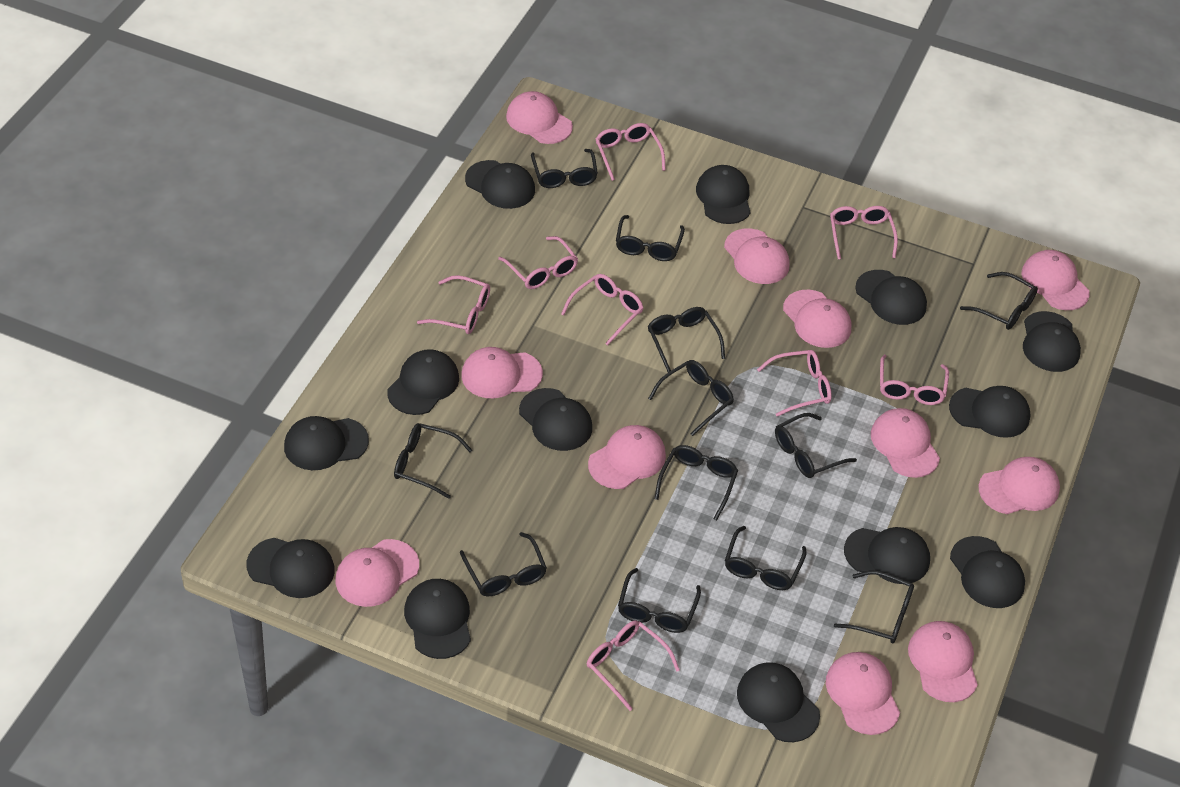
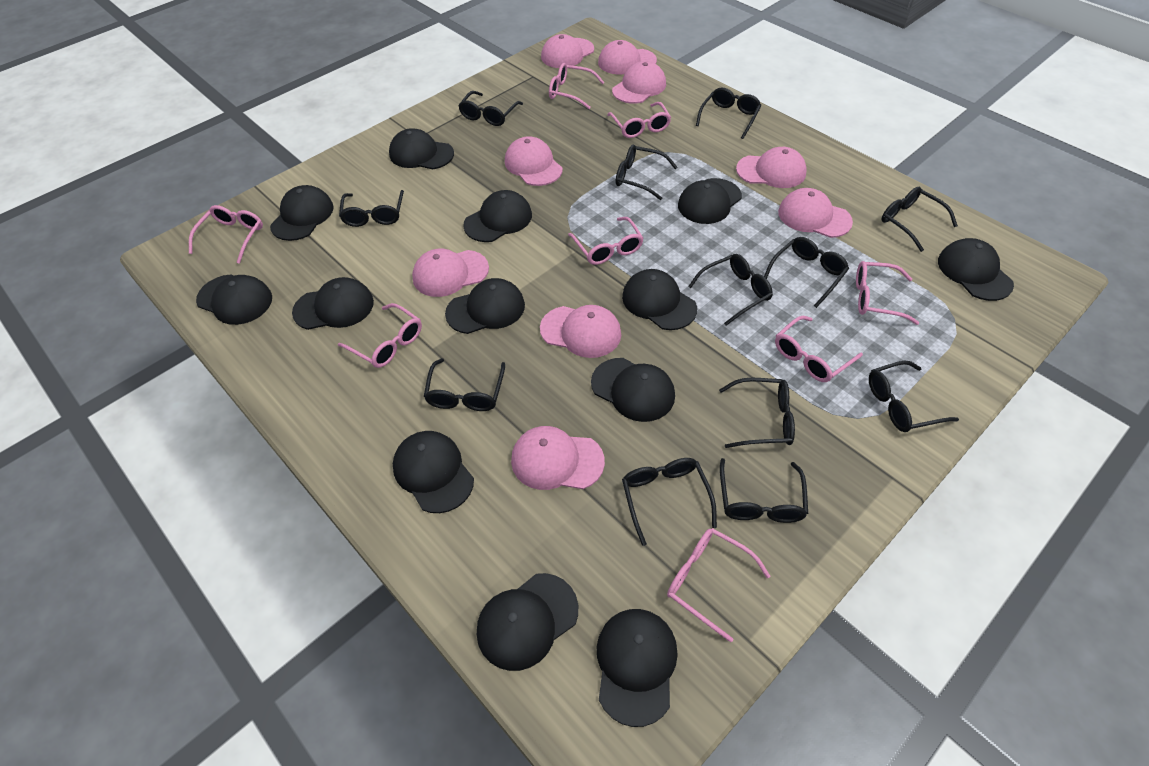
pink cap: 11 -> 9

